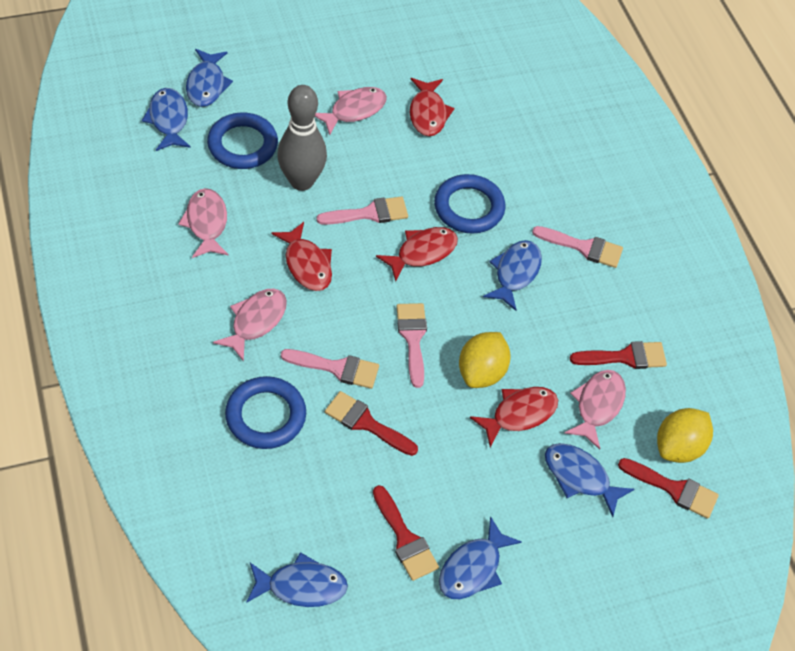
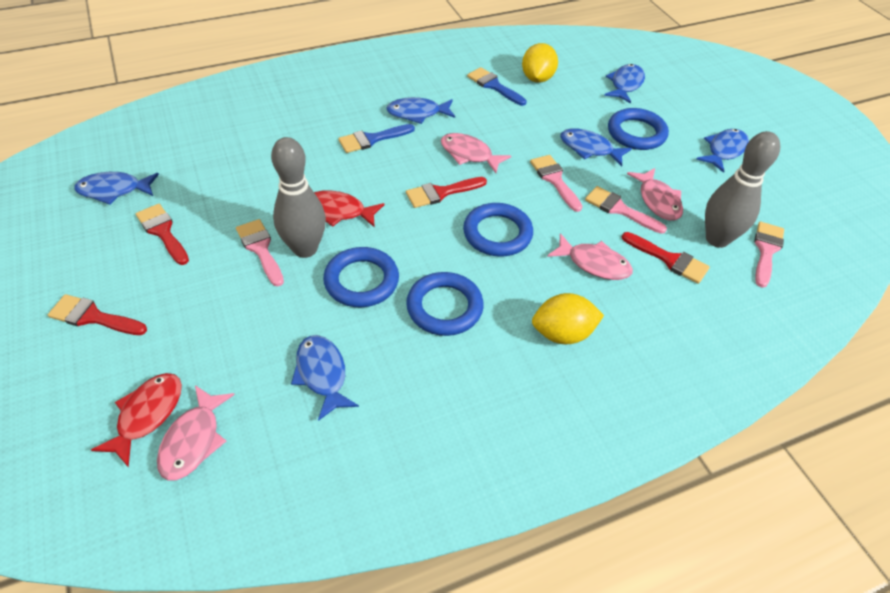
blue brush: 0 -> 2
blue ring: 3 -> 4
grey bowling pin: 1 -> 2
red fish: 4 -> 2

